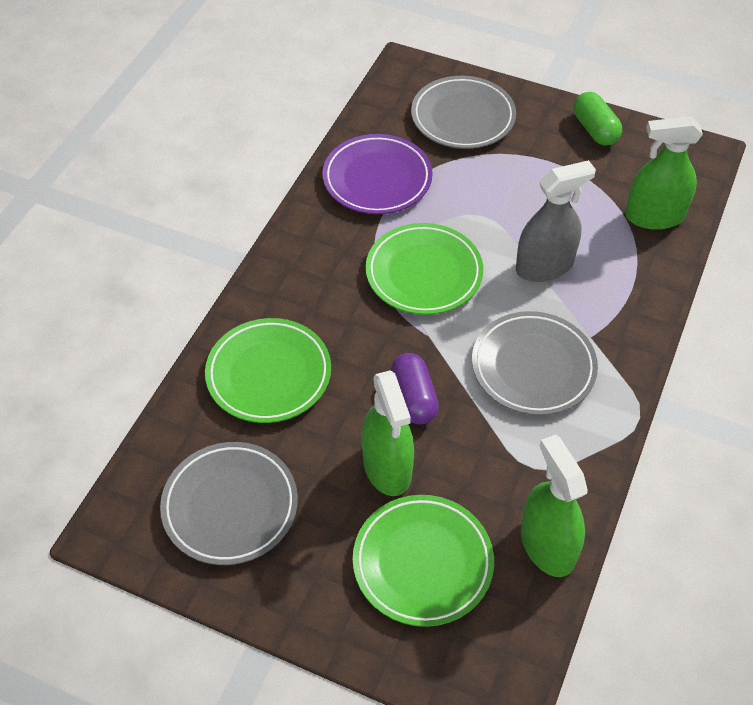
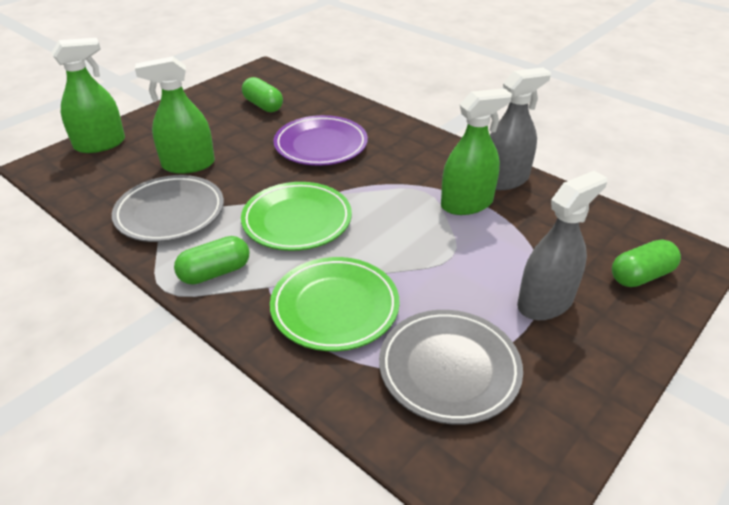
green capsule: 1 -> 3
green plate: 3 -> 2
grey plate: 3 -> 2
grey spray bottle: 1 -> 2
purple capsule: 1 -> 0

